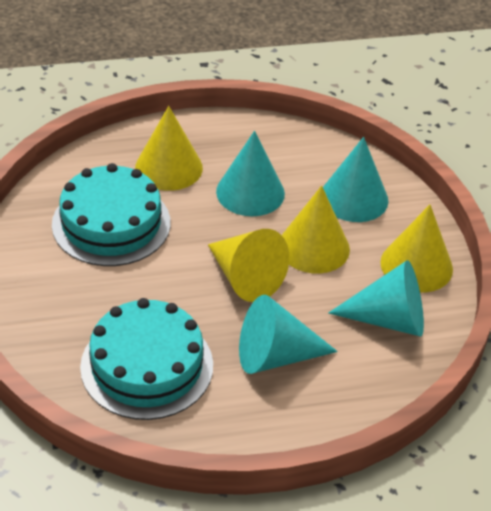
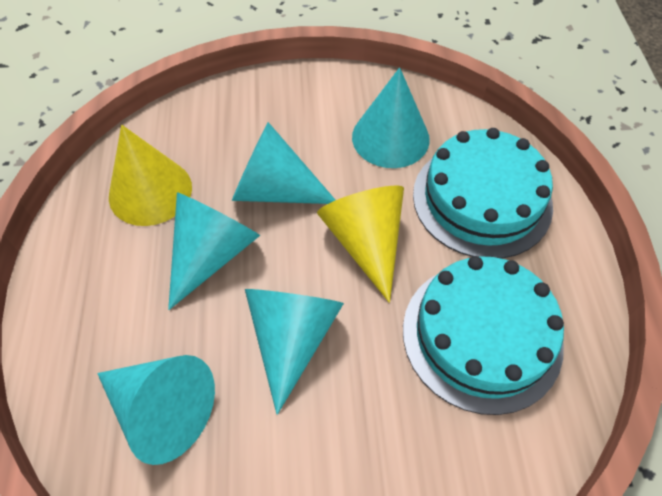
turquoise cone: 4 -> 5
yellow cone: 4 -> 2

